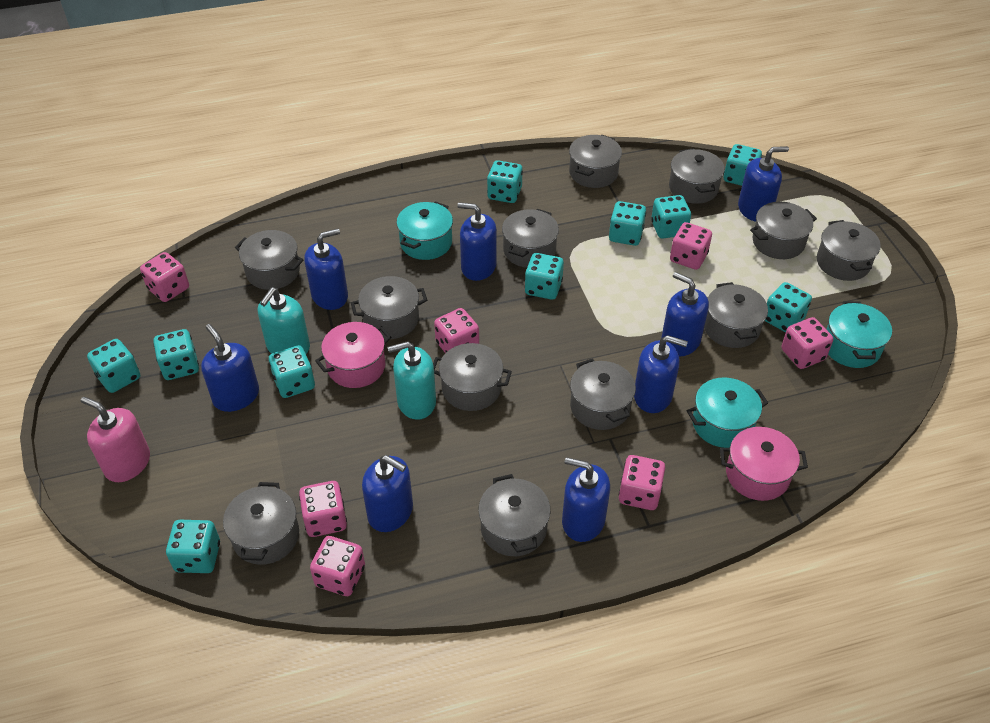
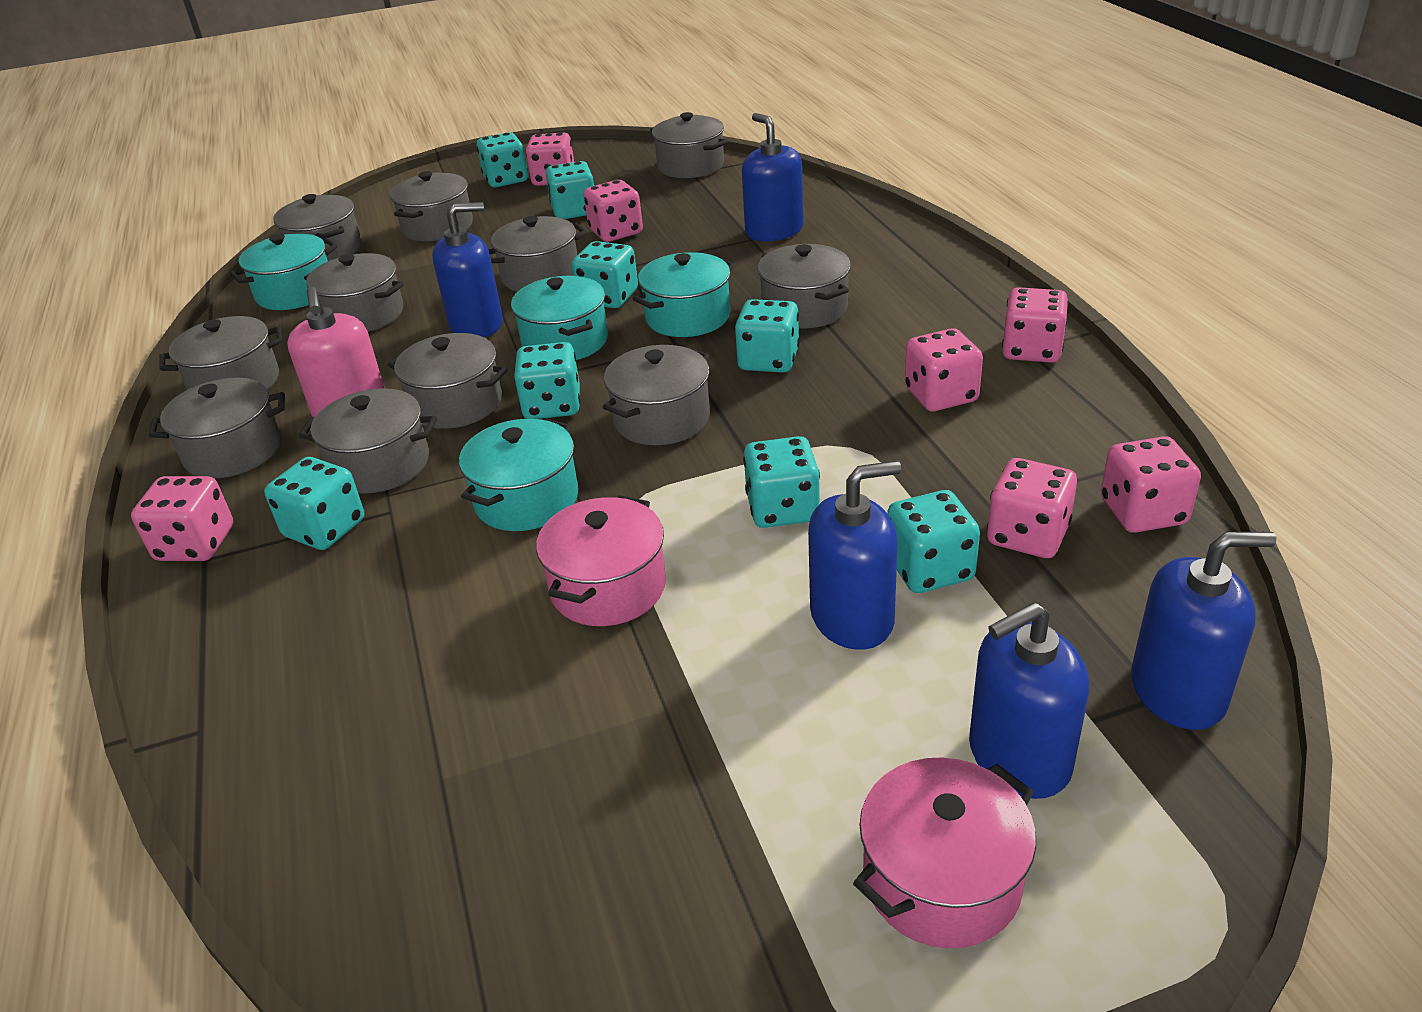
blue soap dispenser: 8 -> 5
grey pot: 12 -> 11
turquoise dice: 10 -> 8
turquoise pot: 3 -> 4
turquoise soap dispenser: 2 -> 0

